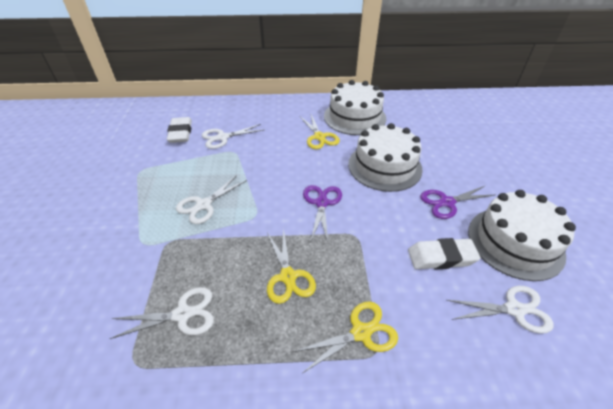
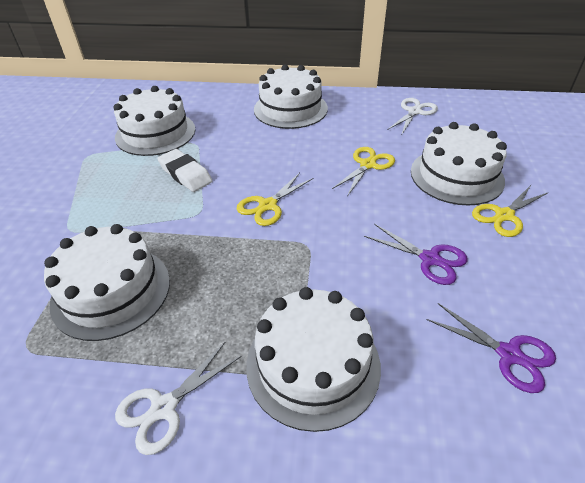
white cake: 3 -> 5
white eraser: 2 -> 1
white scissors: 4 -> 2

